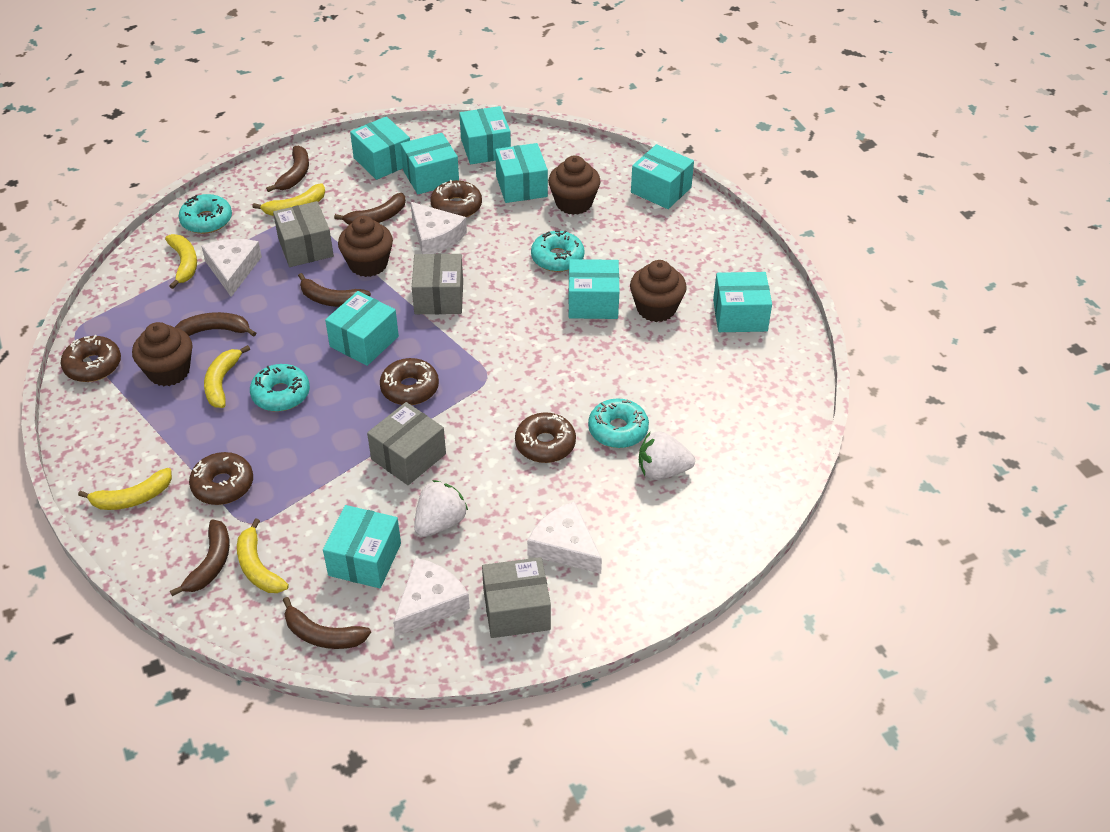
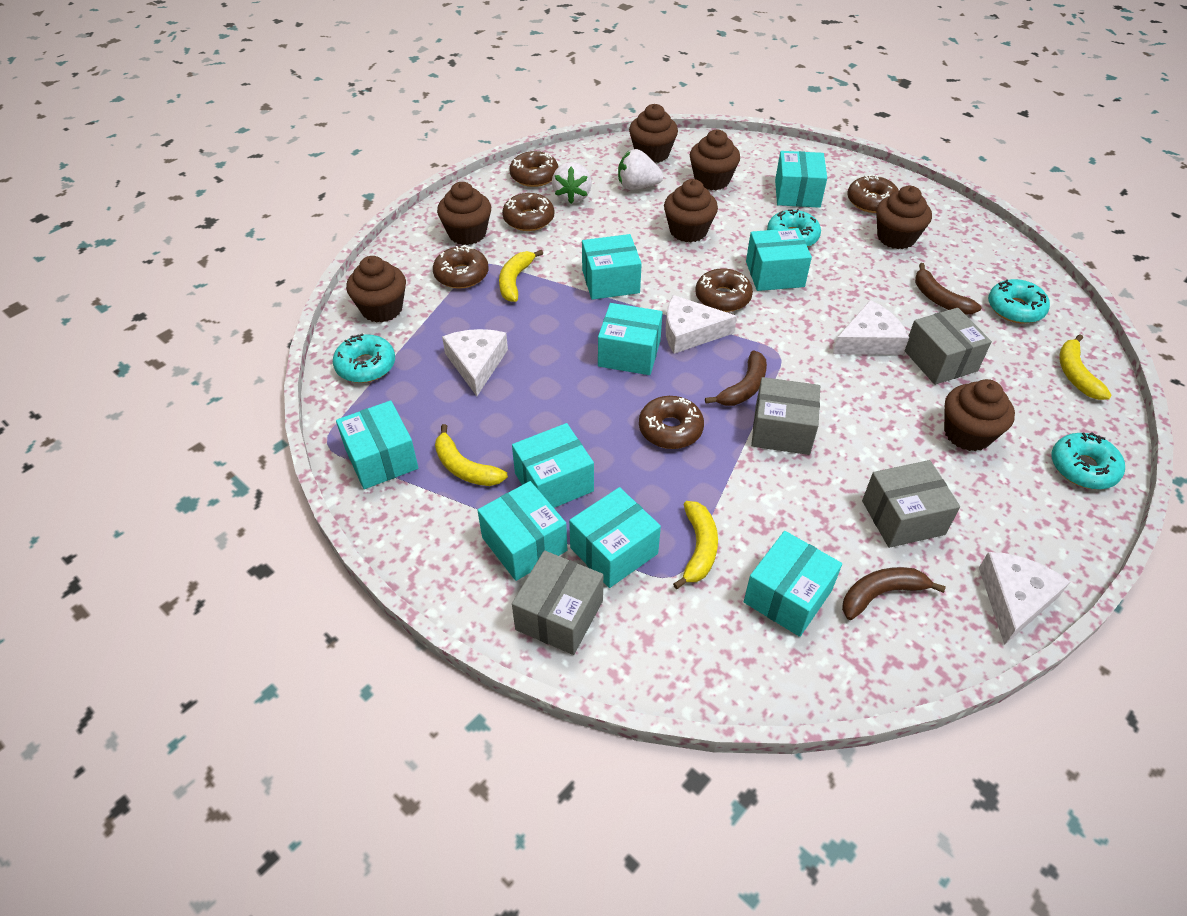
brown banana: 6 -> 3
brown cupcake: 4 -> 7
brown donut: 5 -> 6
yellow banana: 5 -> 4

